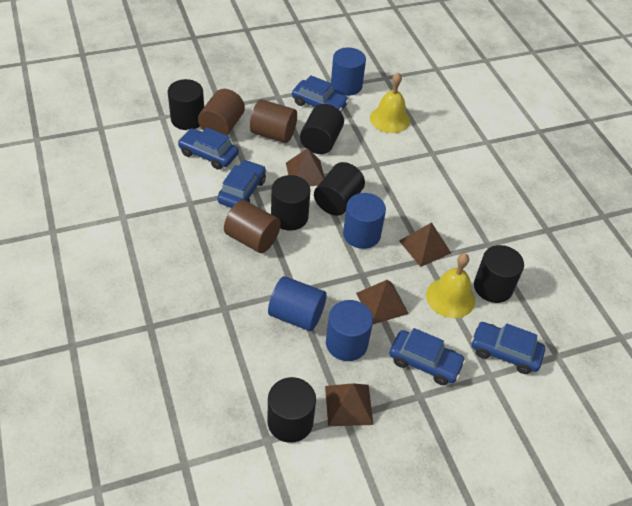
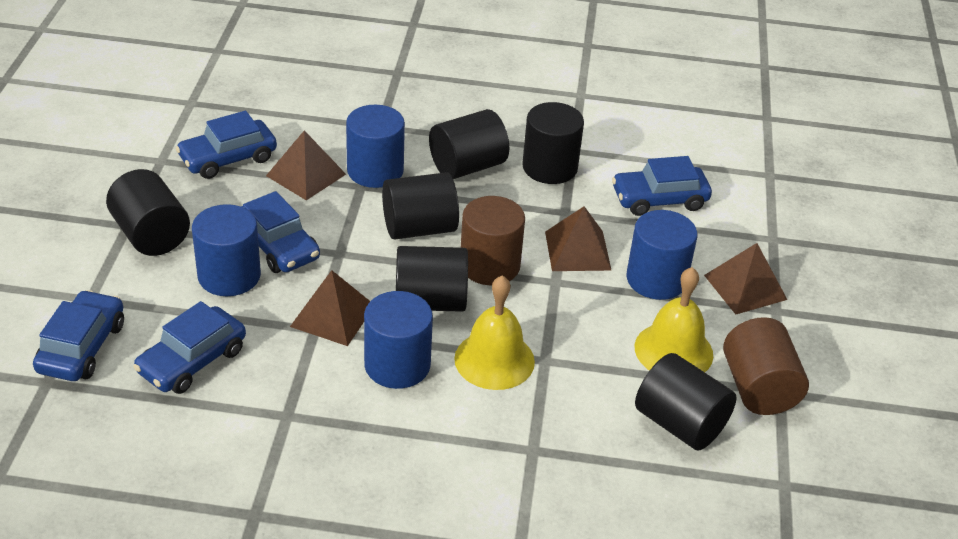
brown cylinder: 3 -> 2

